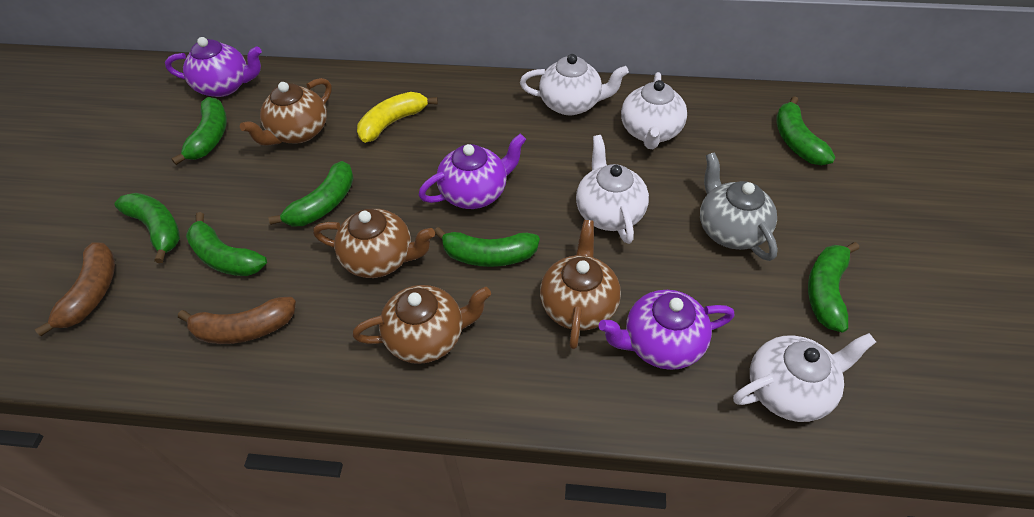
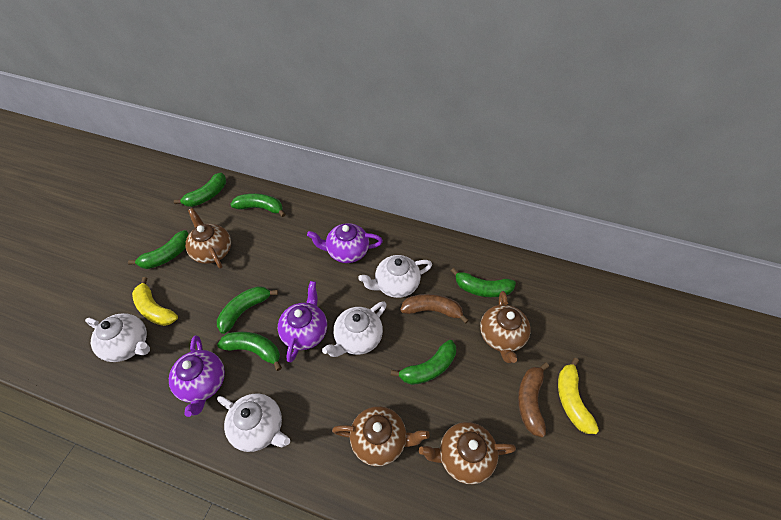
grey teapot: 1 -> 0
yellow banana: 1 -> 2

